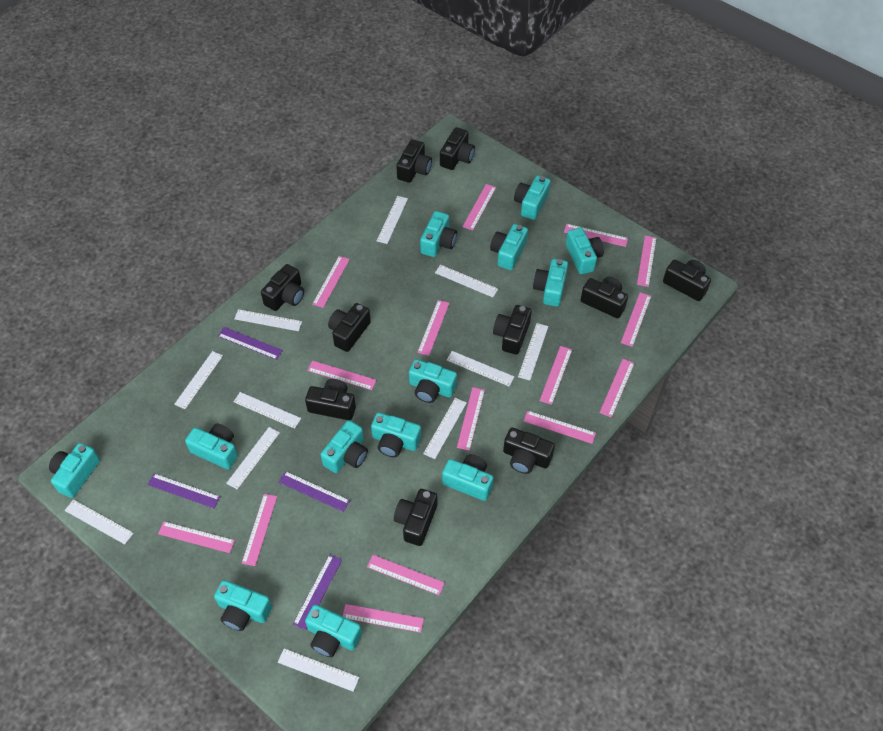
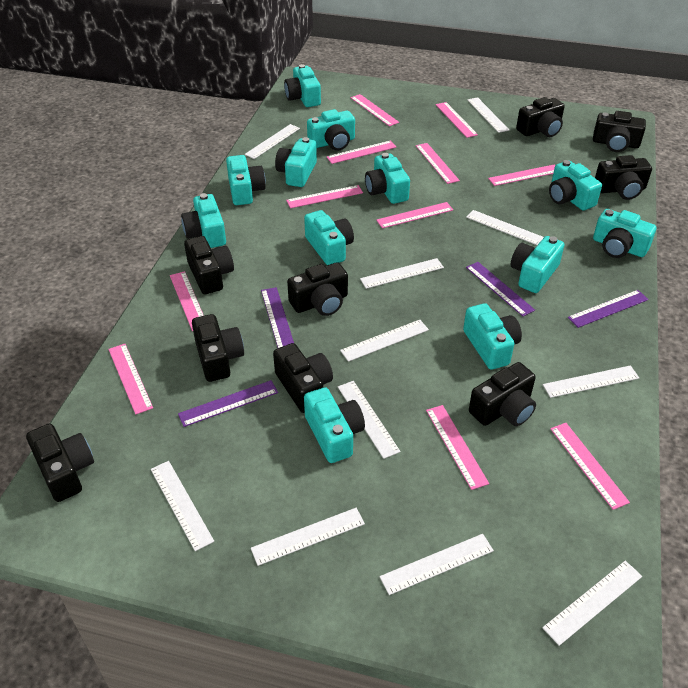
black camera: 10 -> 9
pink ruler: 15 -> 11
turquoise camera: 13 -> 12

